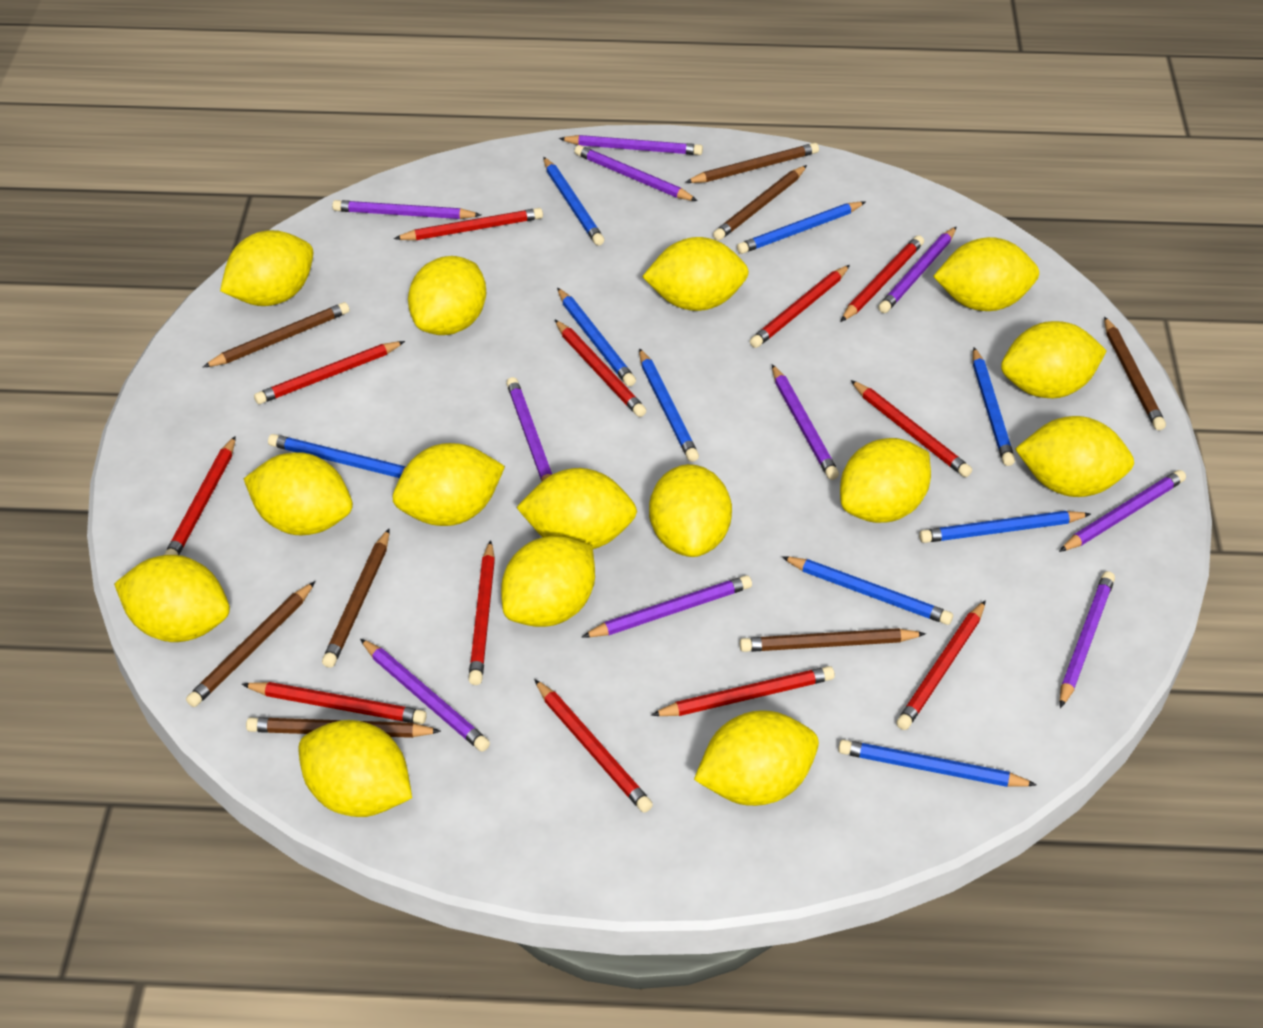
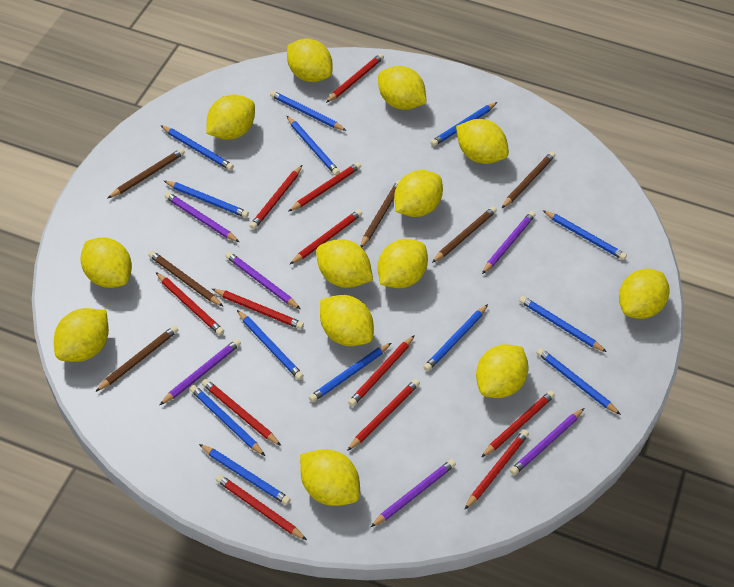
blue pencil: 9 -> 13
brown pencil: 8 -> 6
purple pencil: 10 -> 6
yellow lemon: 15 -> 13

